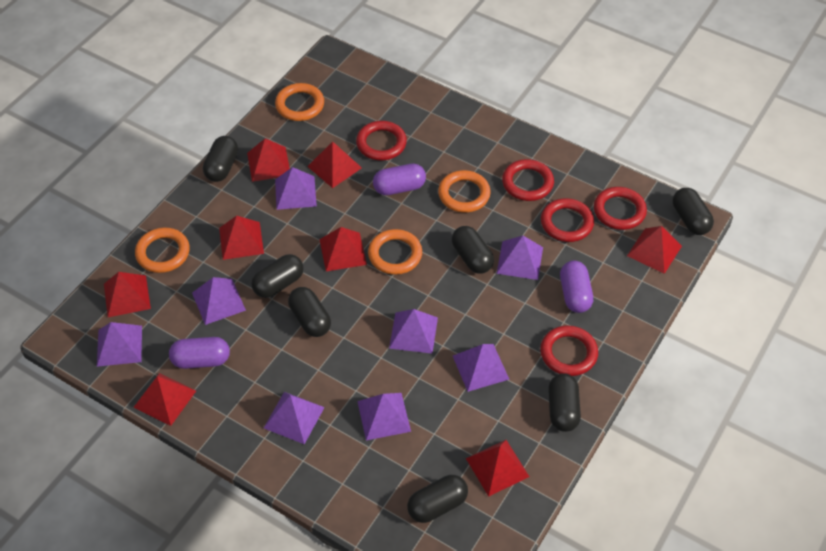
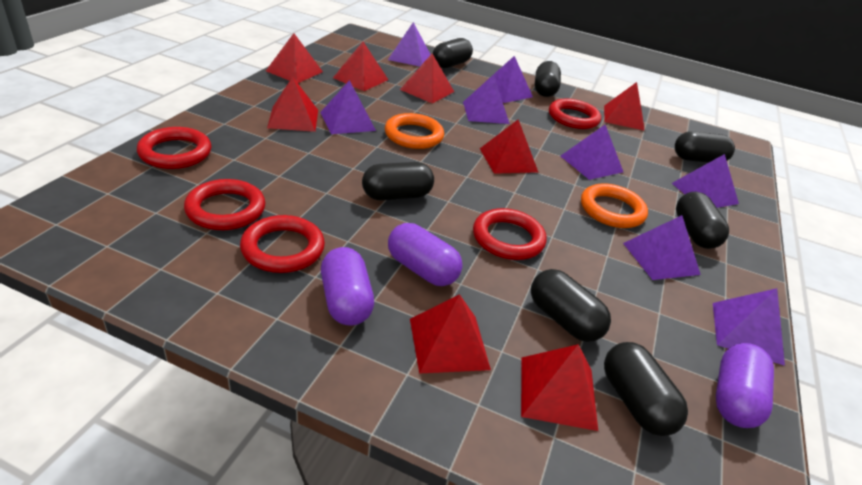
orange ring: 4 -> 2

